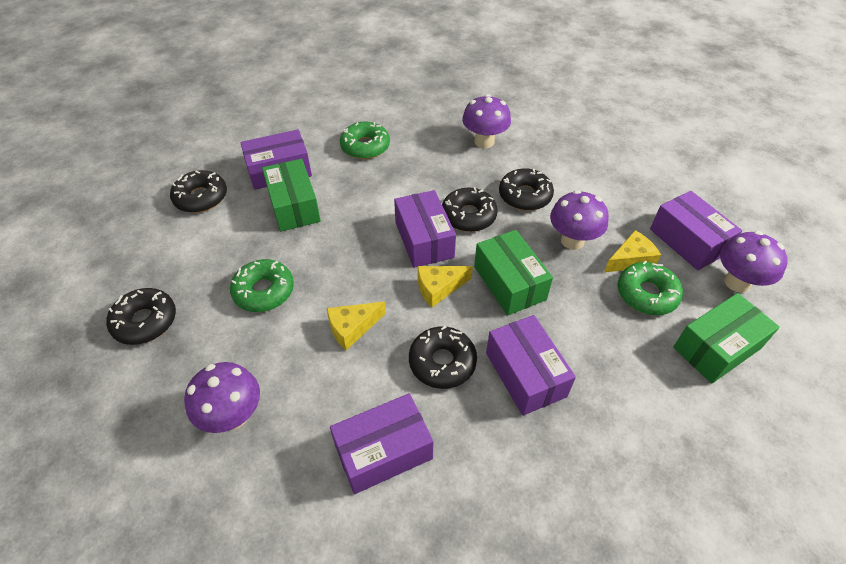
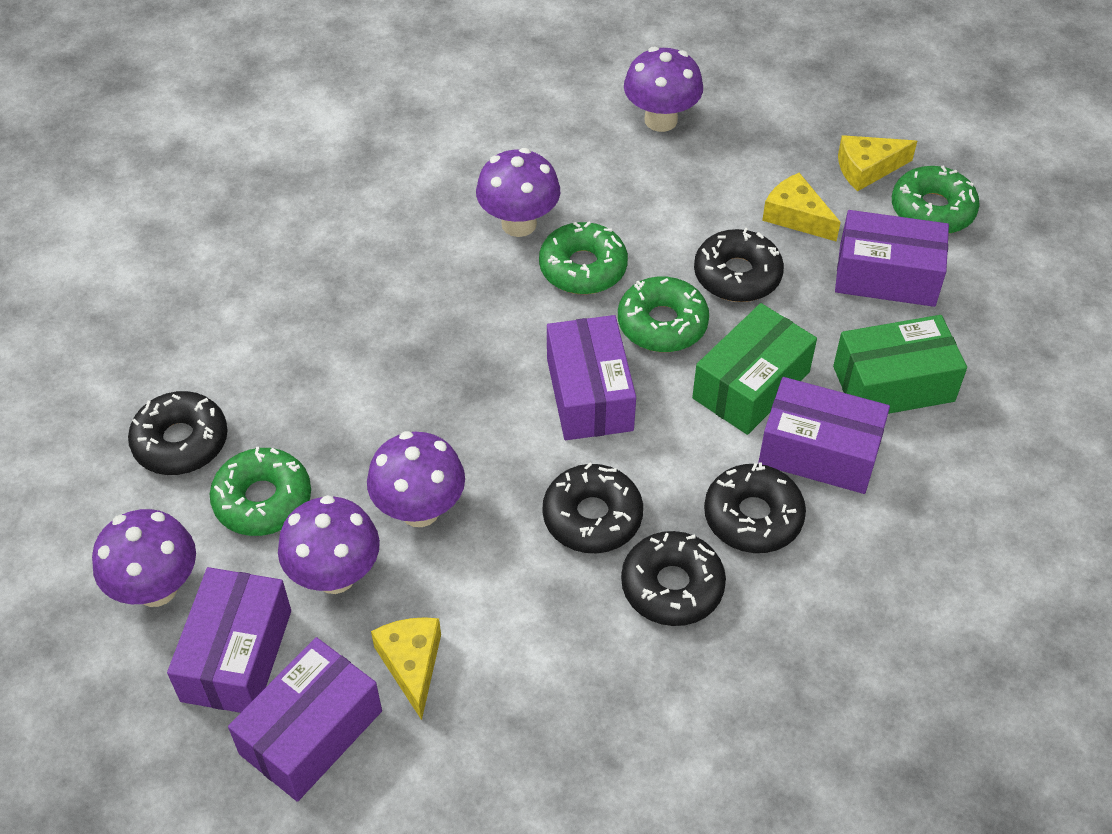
green box: 3 -> 2
green donut: 3 -> 4
purple mushroom: 4 -> 5

